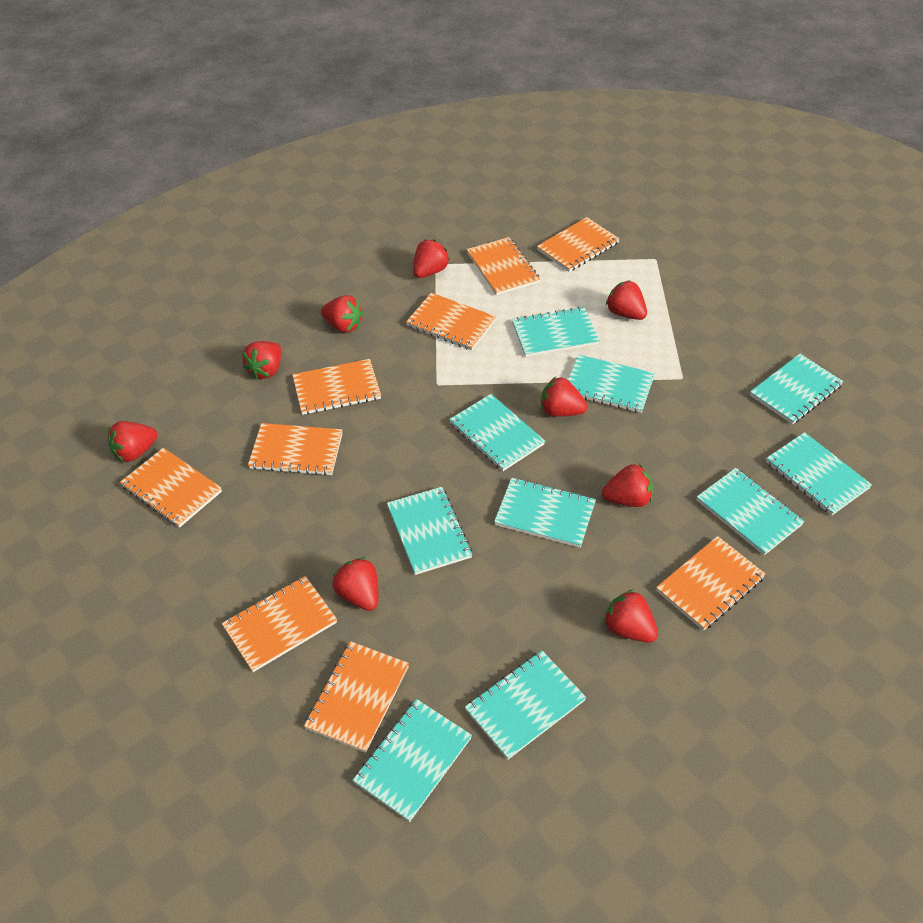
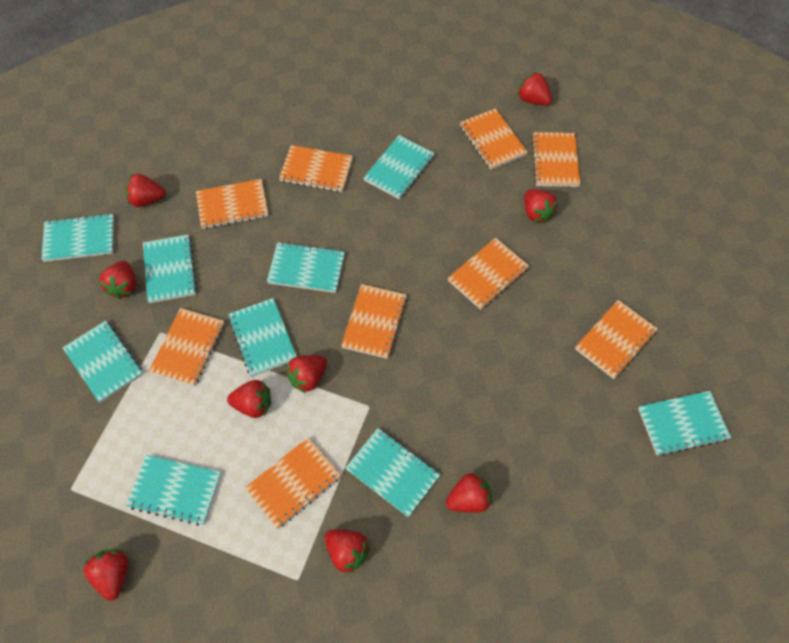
turquoise notebook: 10 -> 9

